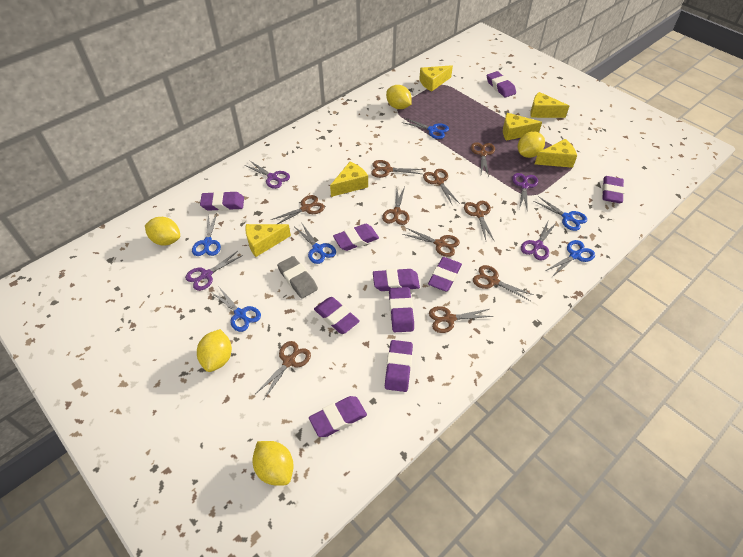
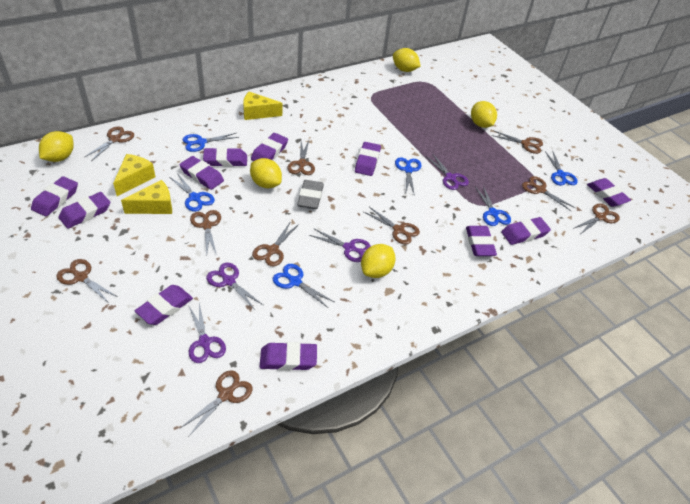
purple eraser: 10 -> 11
yellow cheese: 6 -> 3

